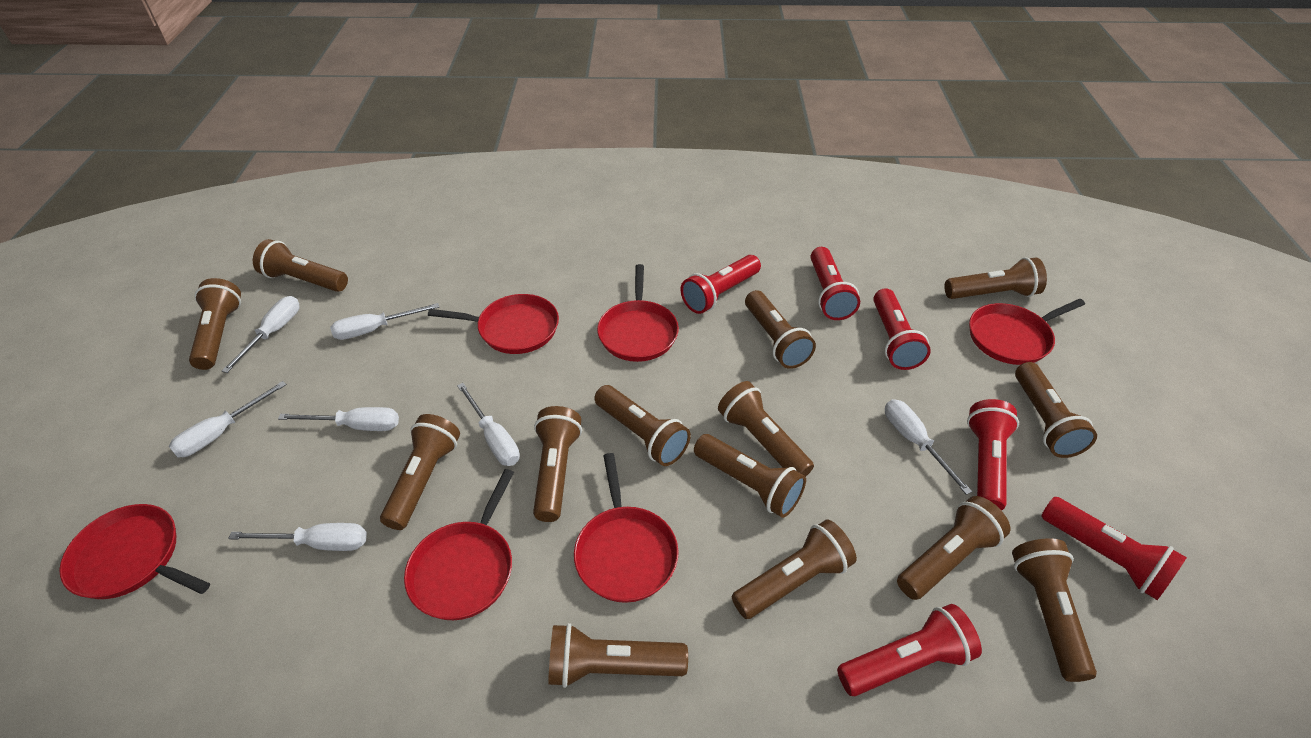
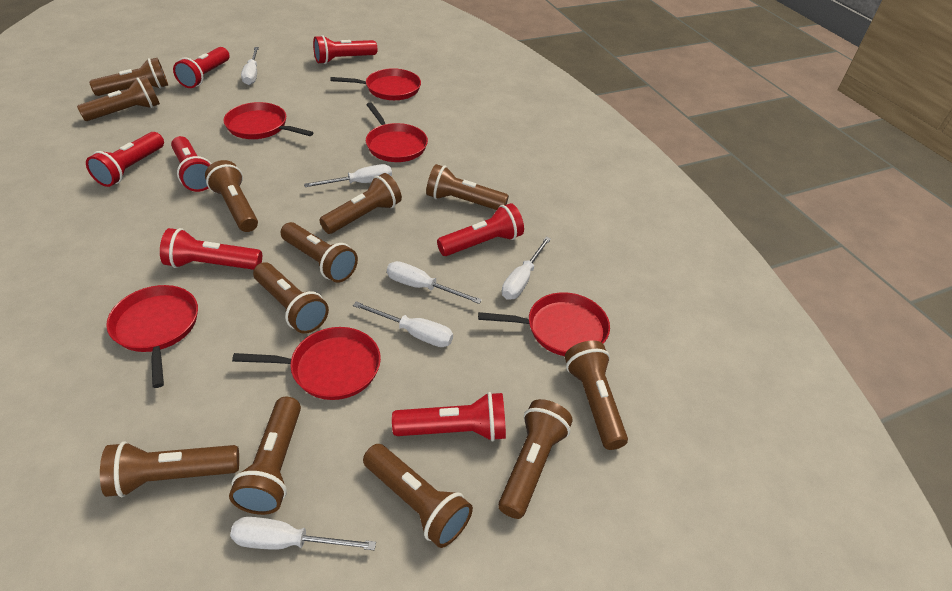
brown flashlight: 14 -> 12
red flashlight: 6 -> 7
white screwdriver: 7 -> 6

